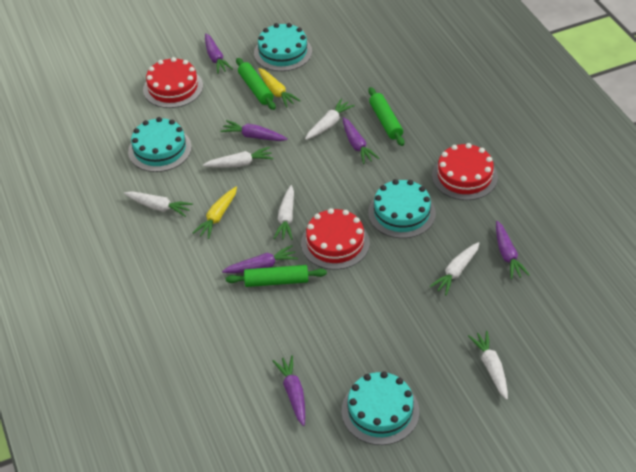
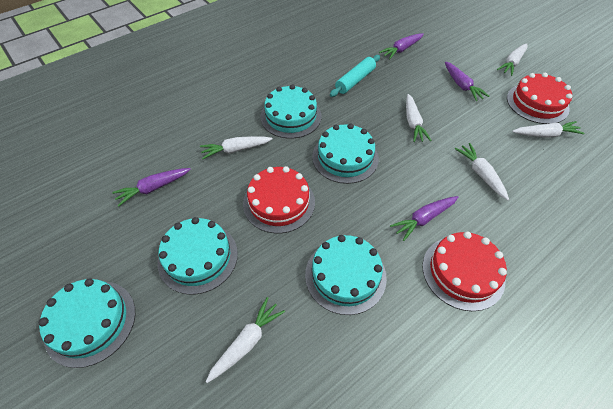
green rolling pin: 3 -> 0
purple carrot: 6 -> 4
turquoise cake: 4 -> 5
turquoise rolling pin: 0 -> 1
yellow carrot: 2 -> 0

